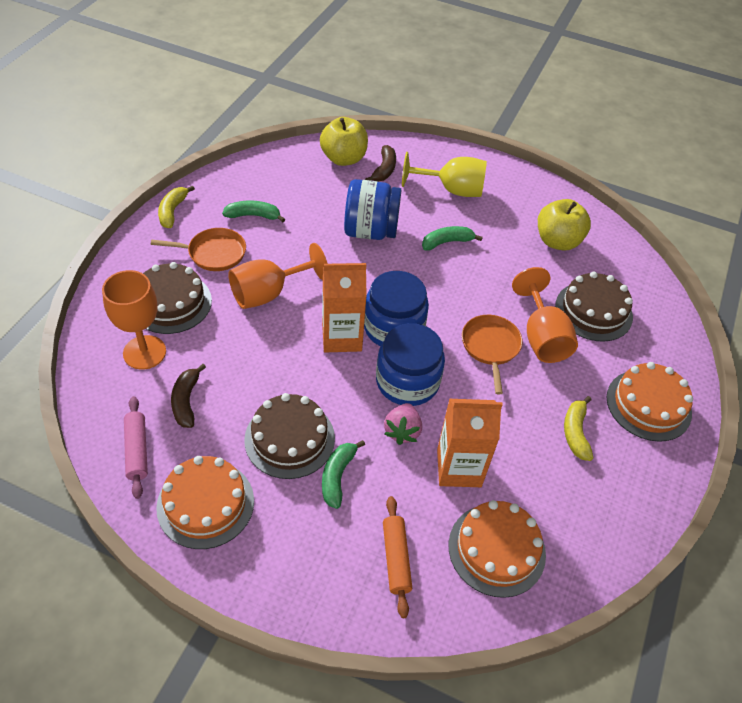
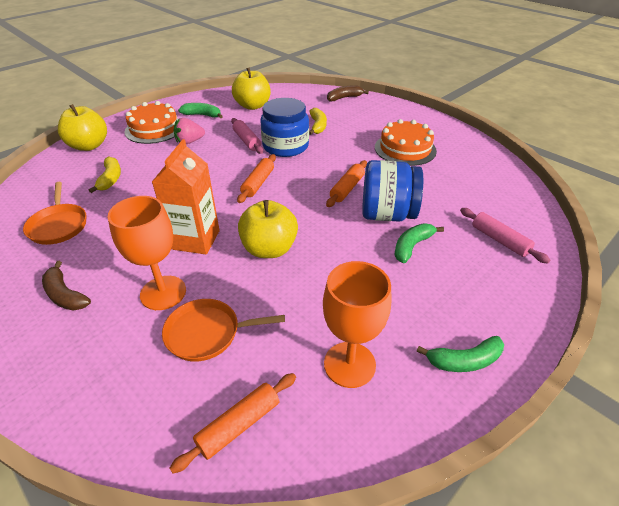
blue jar: 3 -> 2
brown cake: 3 -> 0
orange cake: 3 -> 2
orange carton: 2 -> 1
orange goblet: 3 -> 2
orange rolling pin: 1 -> 3
pink rolling pin: 1 -> 2
yellow apple: 2 -> 3
yellow goblet: 1 -> 0

